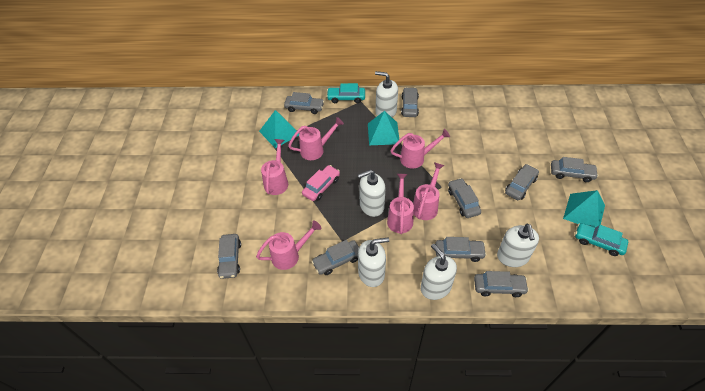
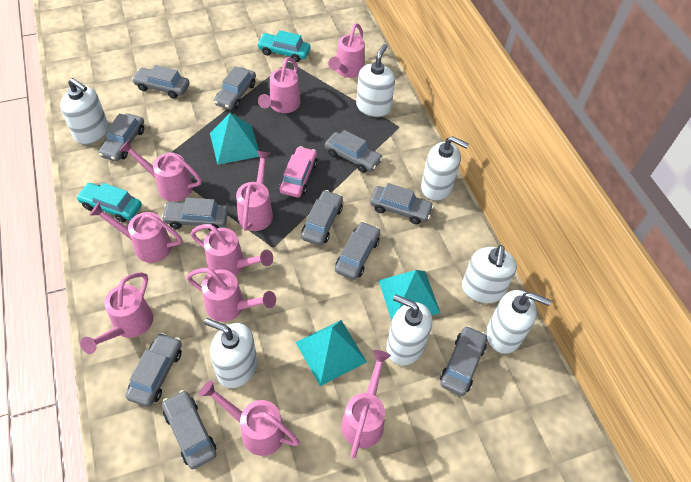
grey car: 9 -> 11
pink watering can: 6 -> 10
white soap dispenser: 5 -> 7

